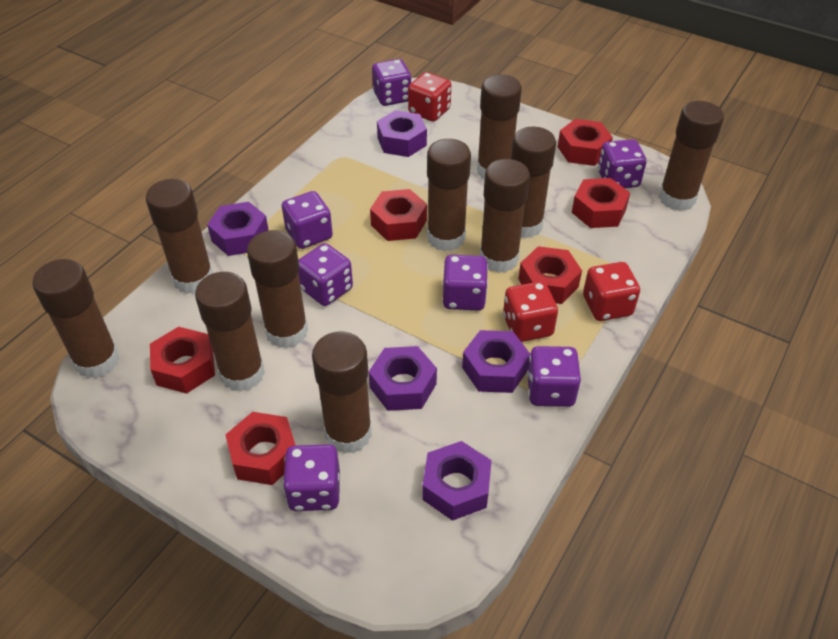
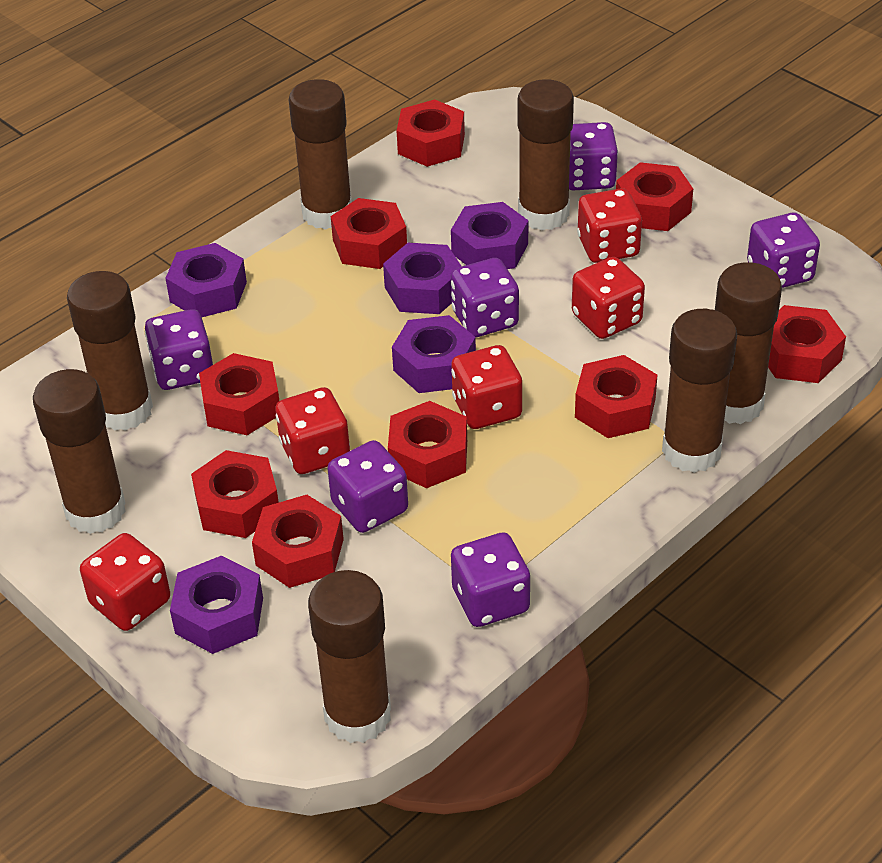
brown glue stick: 10 -> 7
purple dice: 7 -> 6
red dice: 3 -> 5
red nut: 6 -> 9

